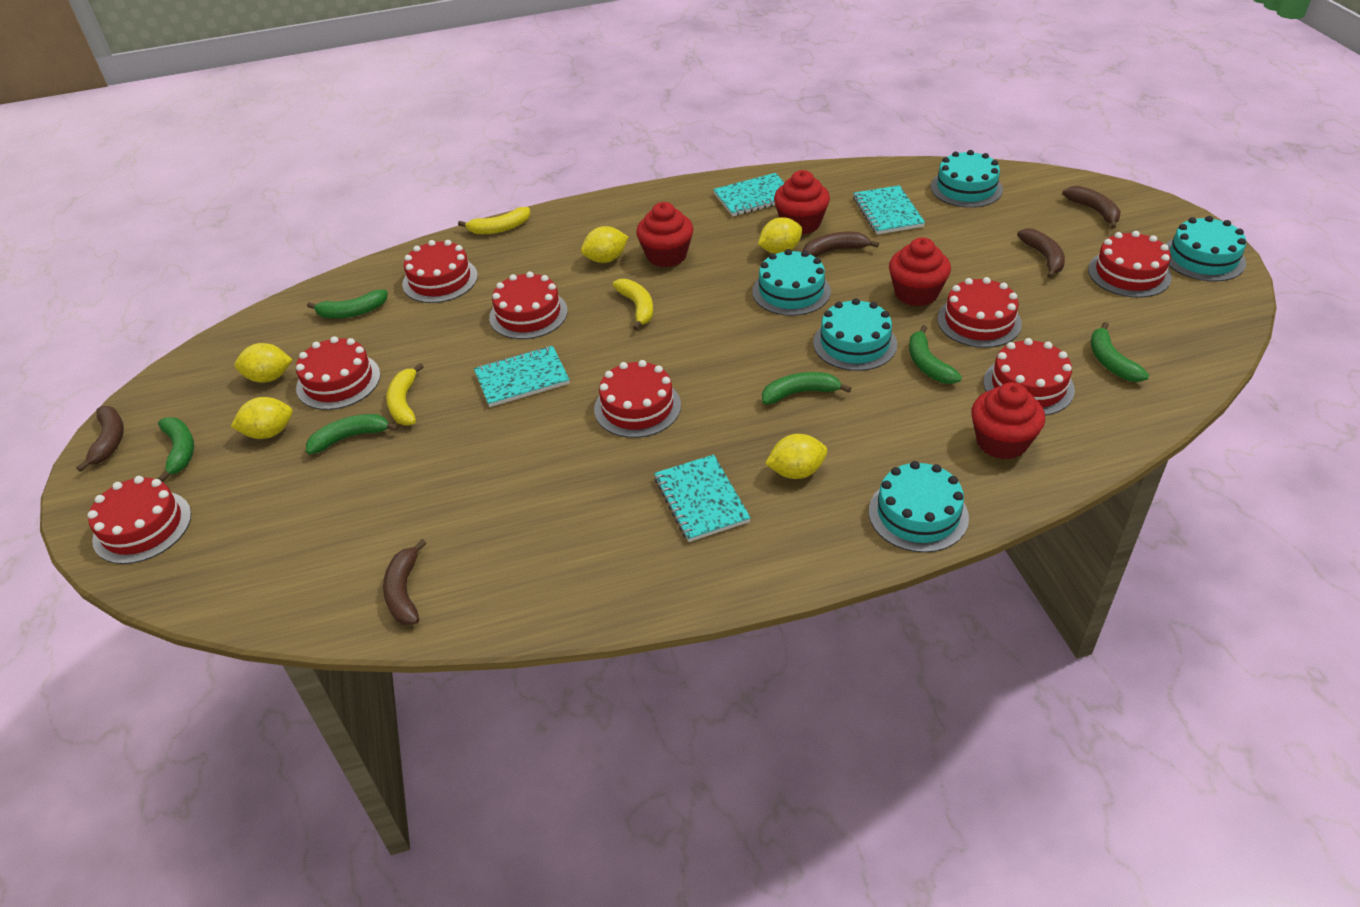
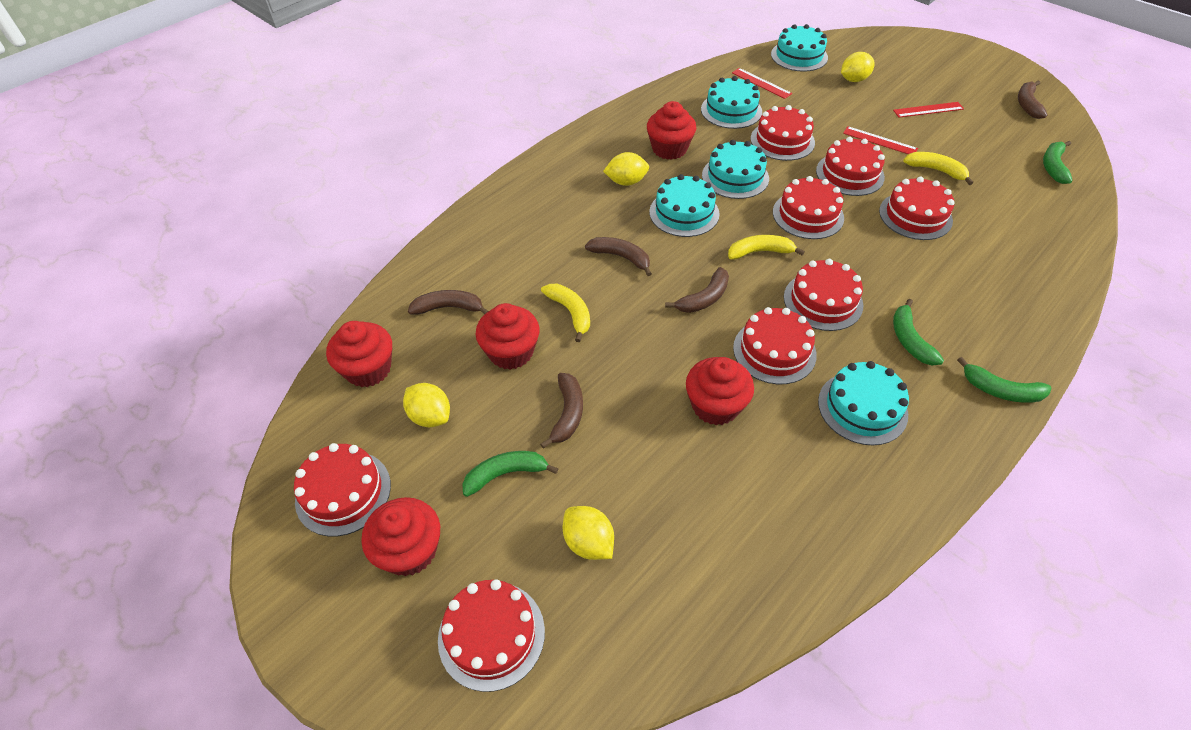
green banana: 6 -> 4
red cupcake: 4 -> 5
red ruler: 0 -> 3
turquoise notebook: 4 -> 0
yellow lemon: 5 -> 4

